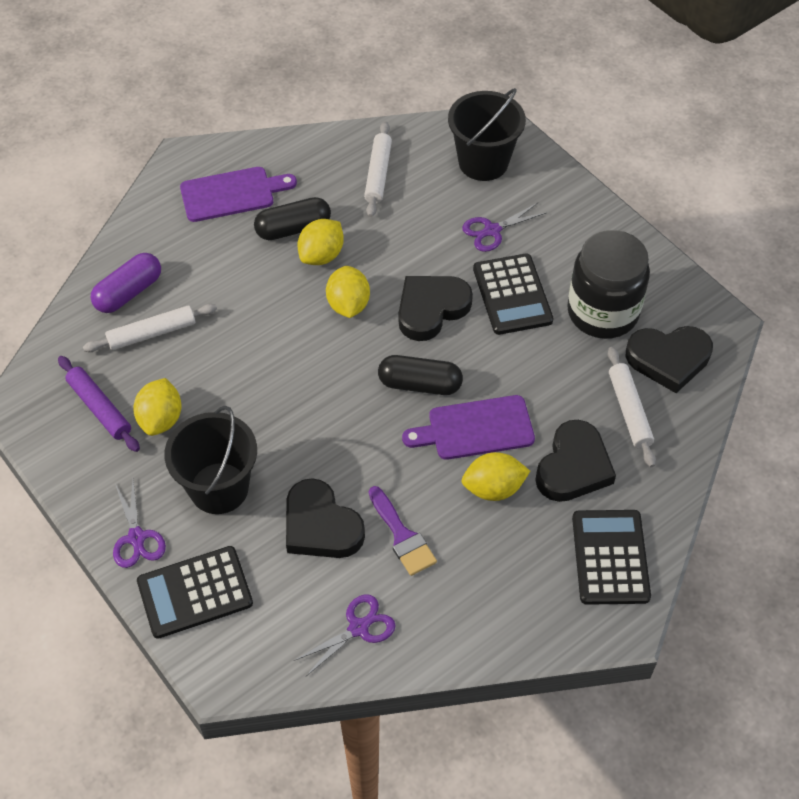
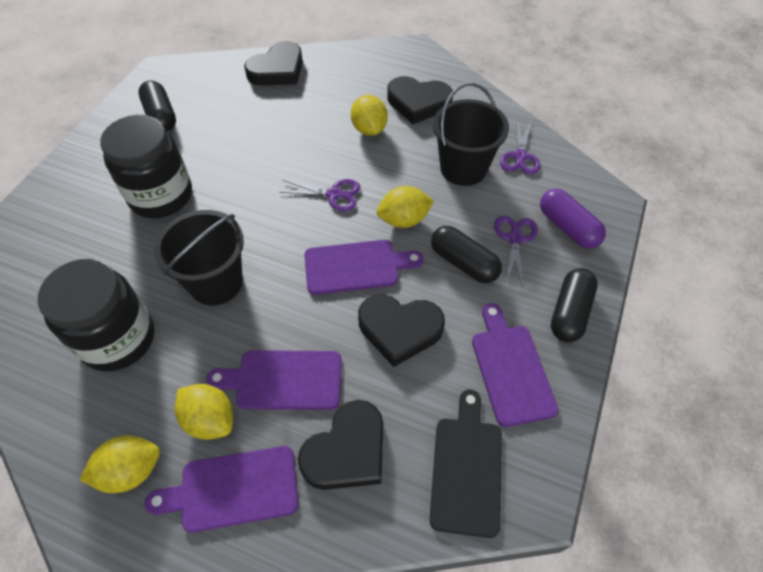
black calculator: 3 -> 0
black capsule: 2 -> 3
black cutting board: 0 -> 1
black jar: 1 -> 2
purple brush: 1 -> 0
purple cutting board: 2 -> 4
purple rolling pin: 1 -> 0
white rolling pin: 3 -> 0

